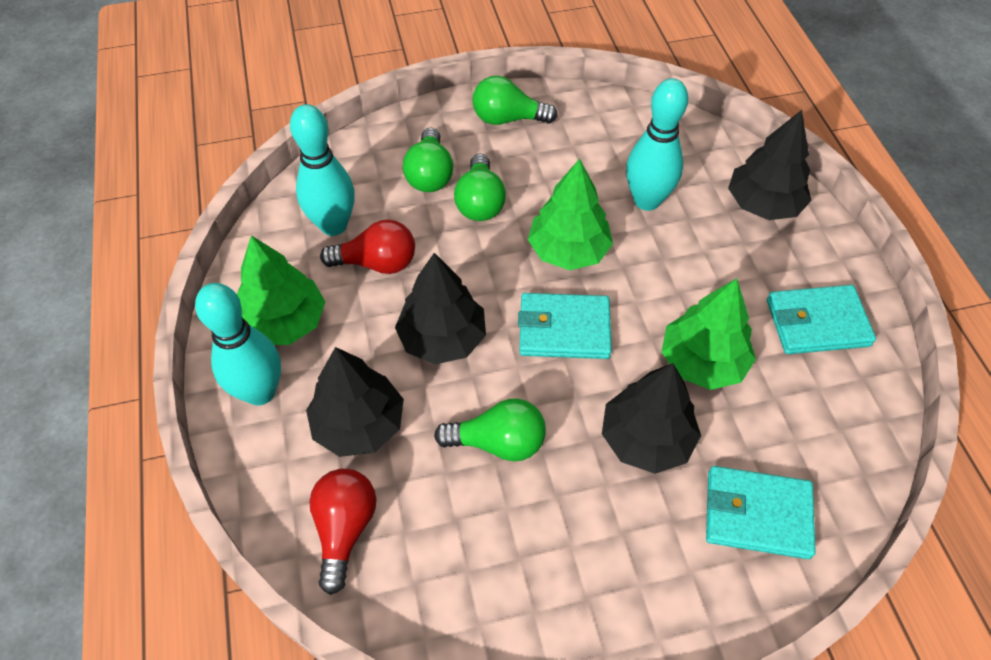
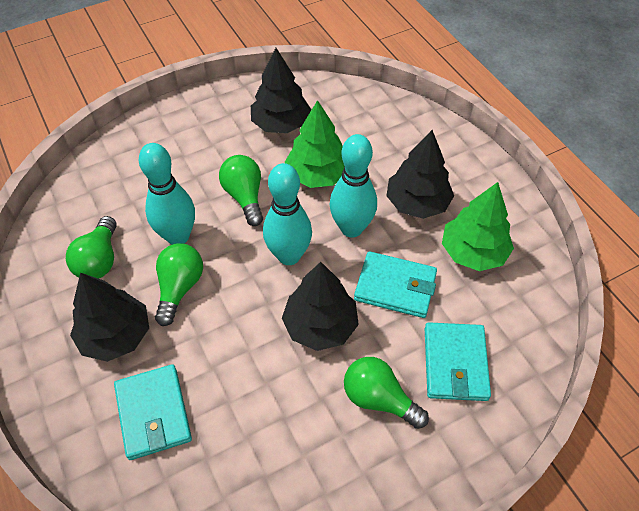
green tree: 3 -> 2
red light bulb: 2 -> 0

